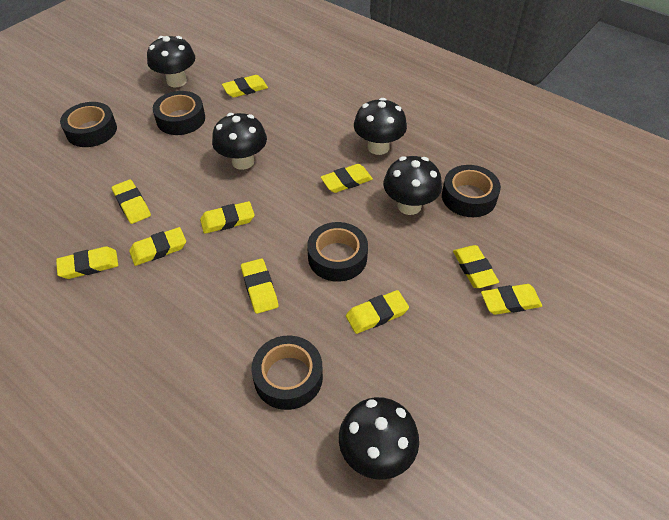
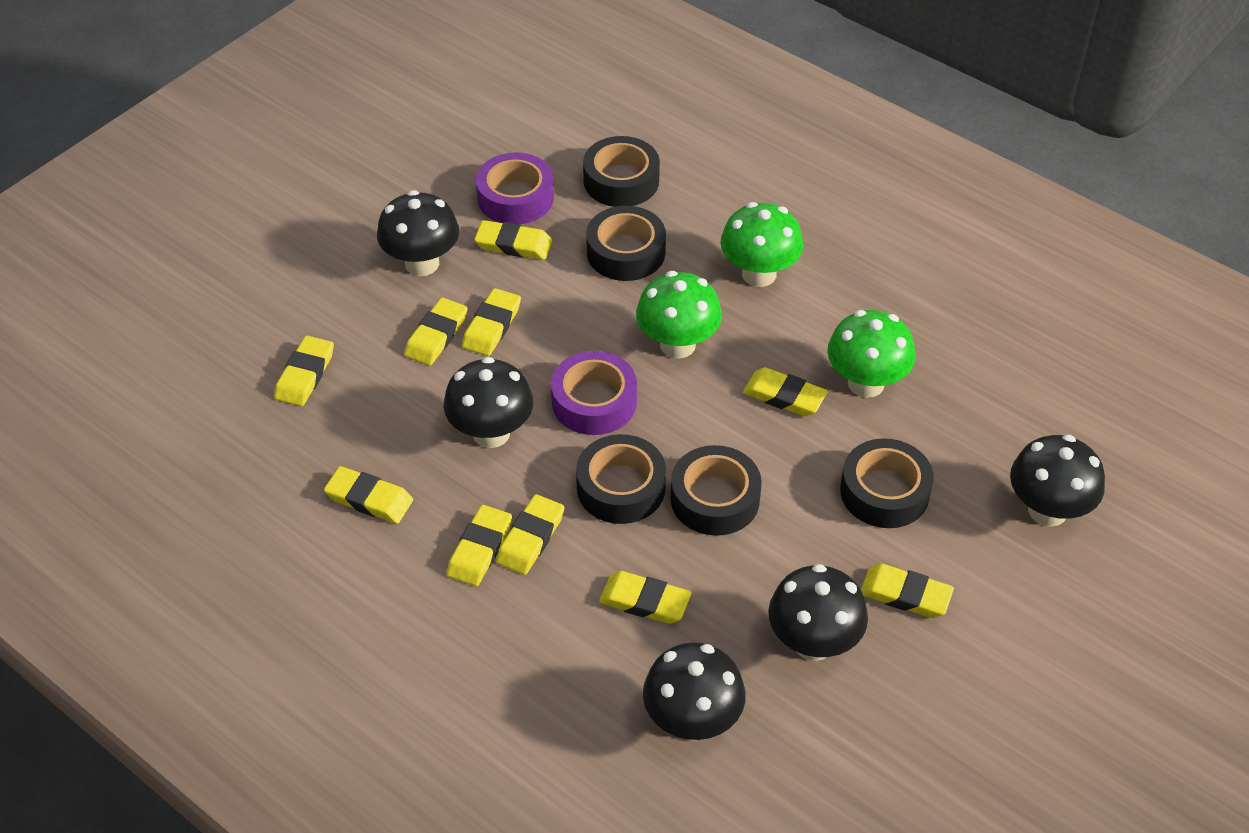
green mushroom: 0 -> 3
purple tape: 0 -> 2

